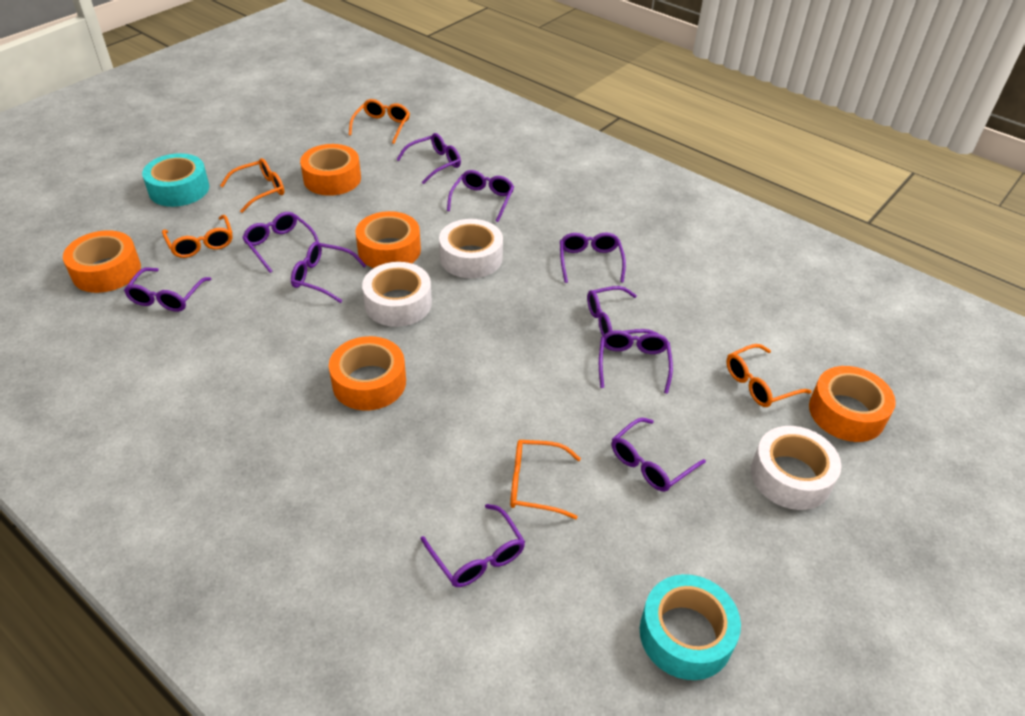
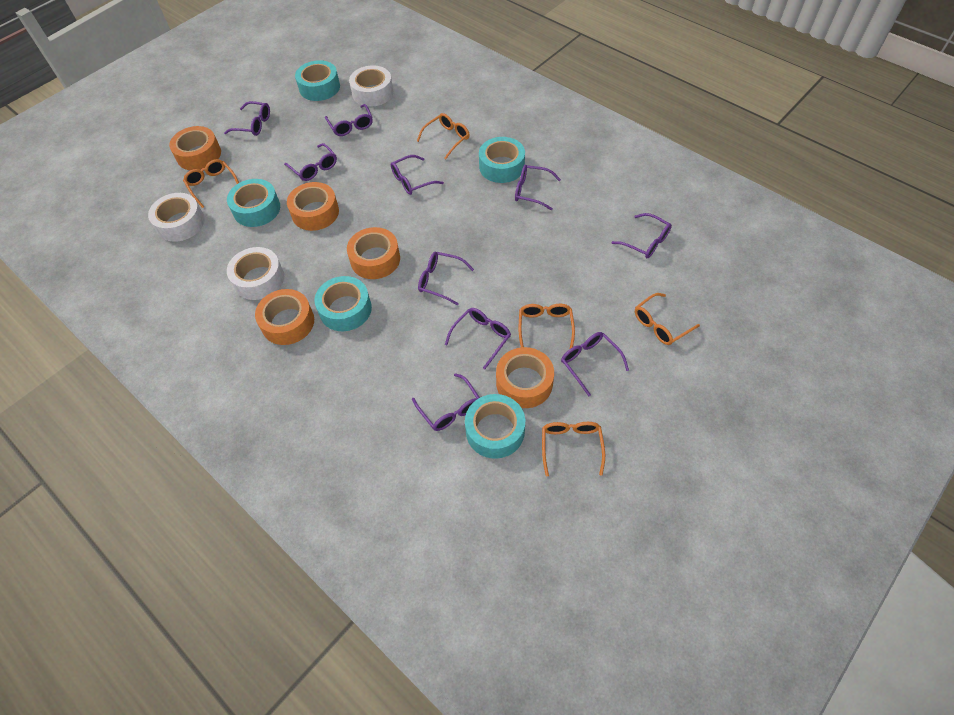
turquoise tape: 2 -> 5

